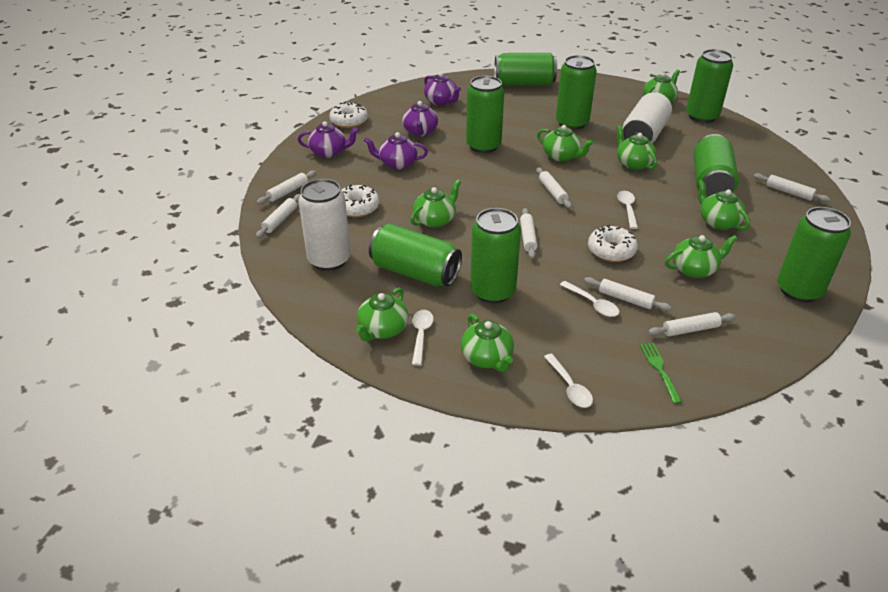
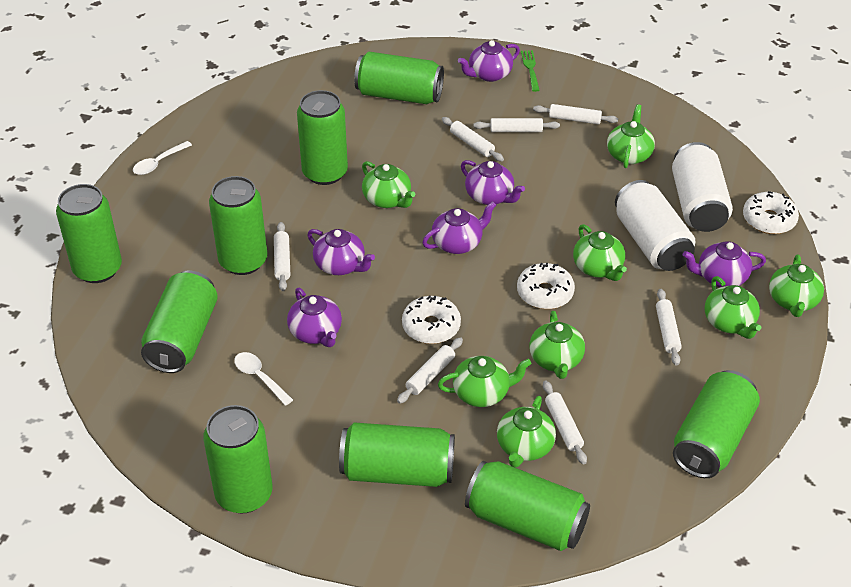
green can: 8 -> 9
purple teapot: 4 -> 6
white spoon: 4 -> 2

